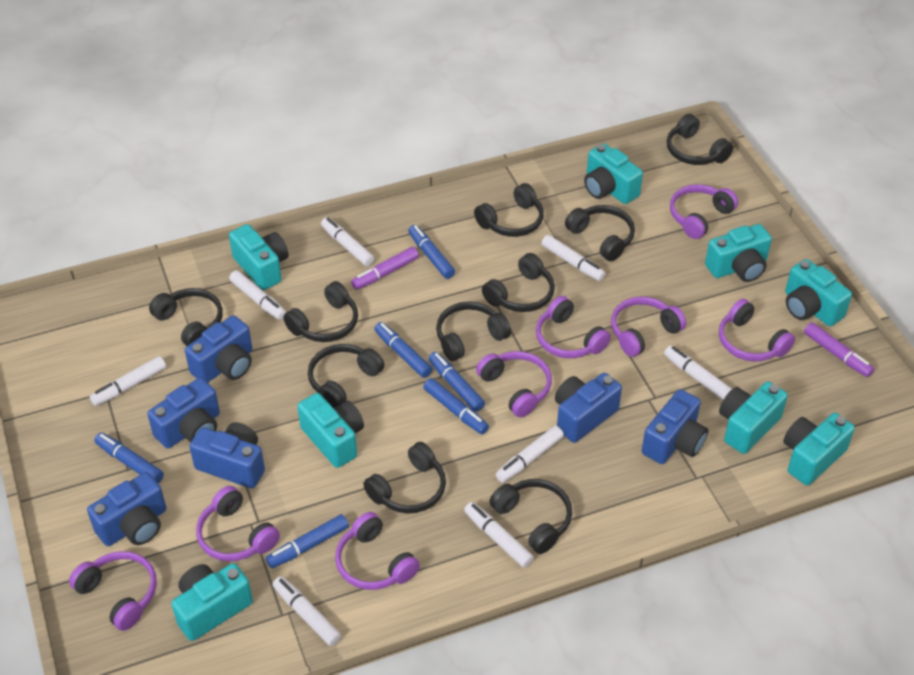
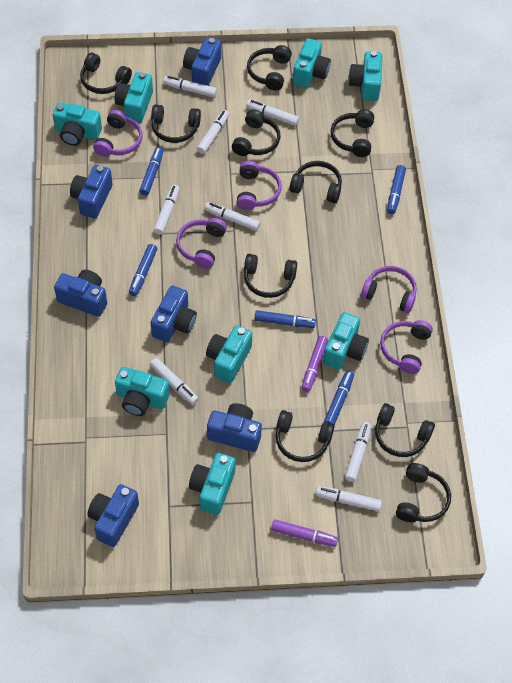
blue marker: 6 -> 5
purple headphones: 8 -> 5

